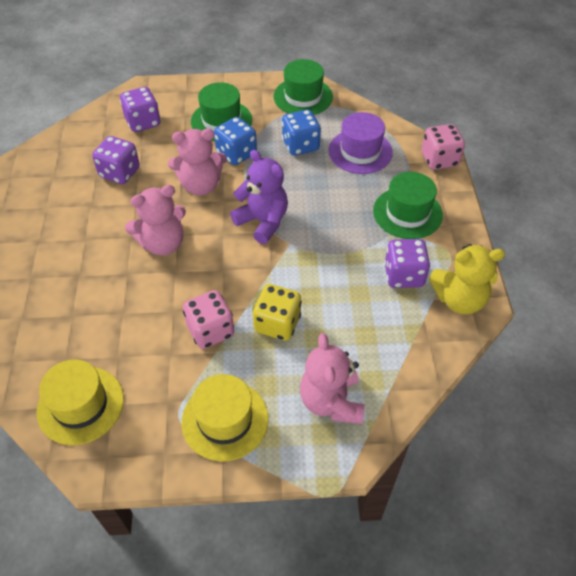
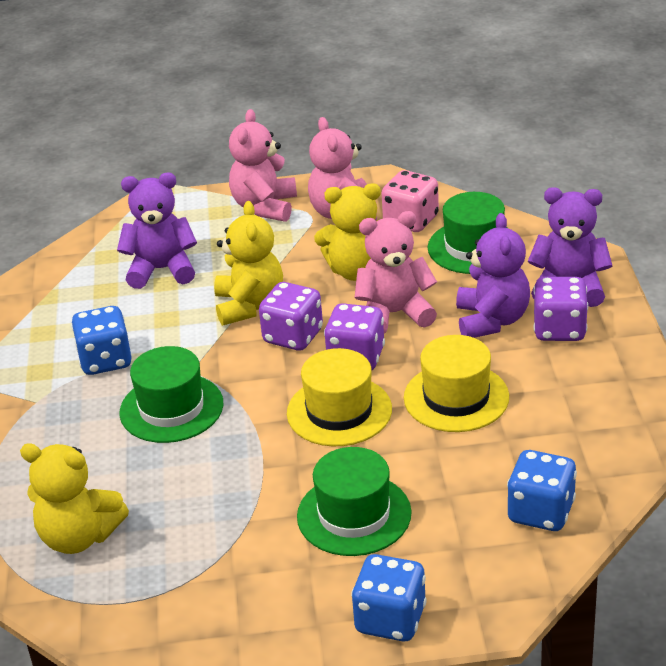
blue dice: 2 -> 3
pink dice: 2 -> 1
purple hat: 1 -> 0
purple teddy bear: 1 -> 3
yellow dice: 1 -> 0
yellow teddy bear: 1 -> 3

